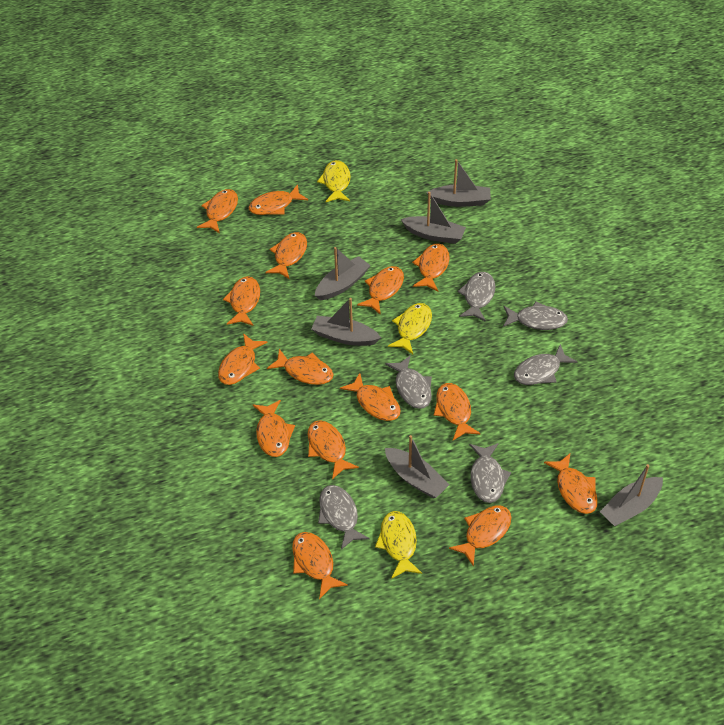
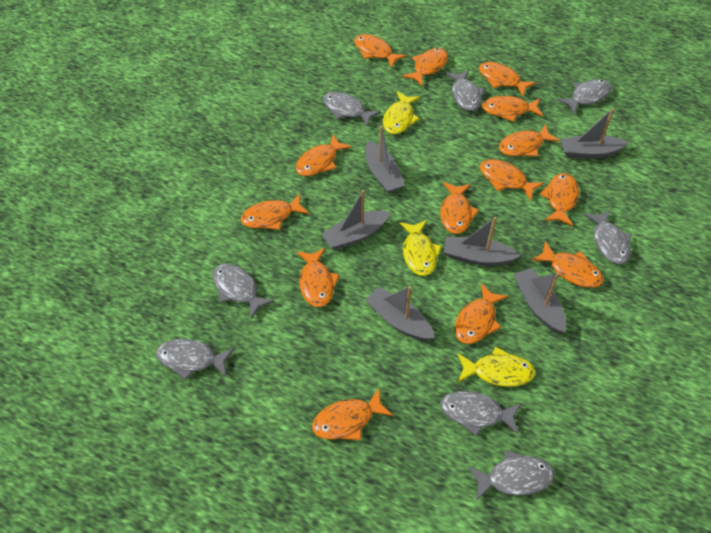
grey fish: 6 -> 8
orange fish: 15 -> 14

